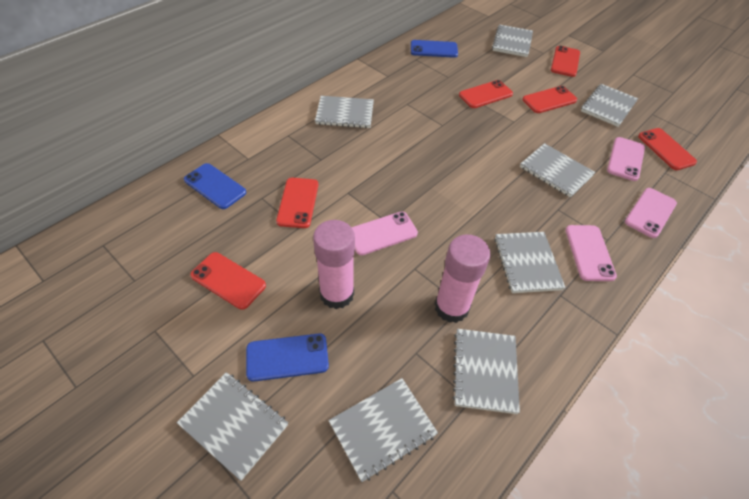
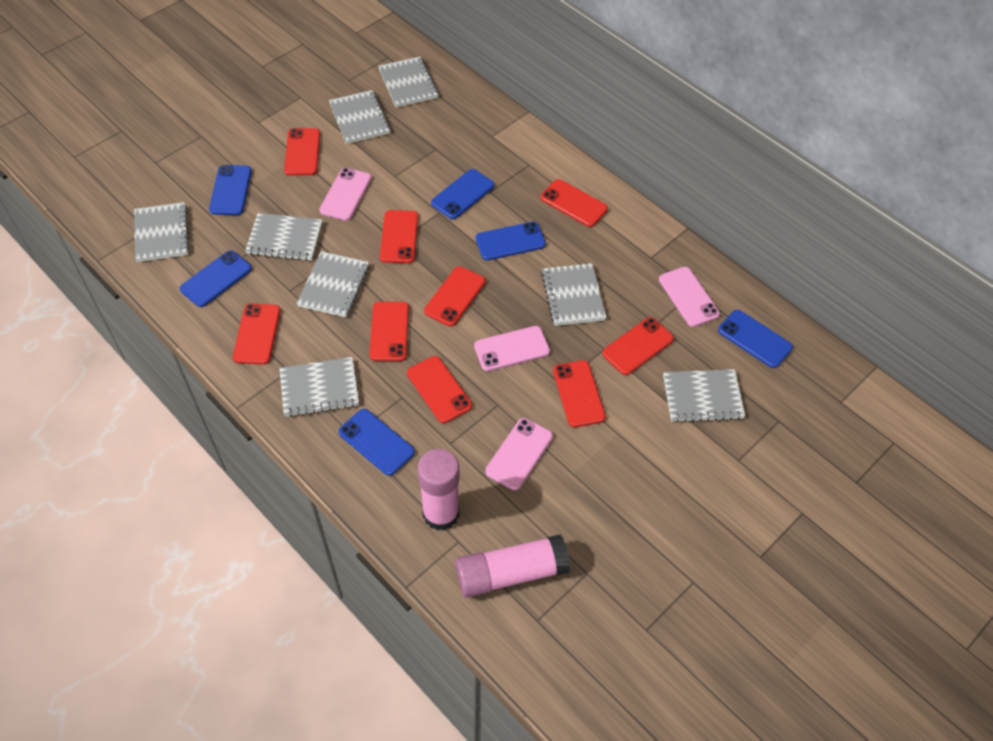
blue phone: 3 -> 6
red phone: 6 -> 9

